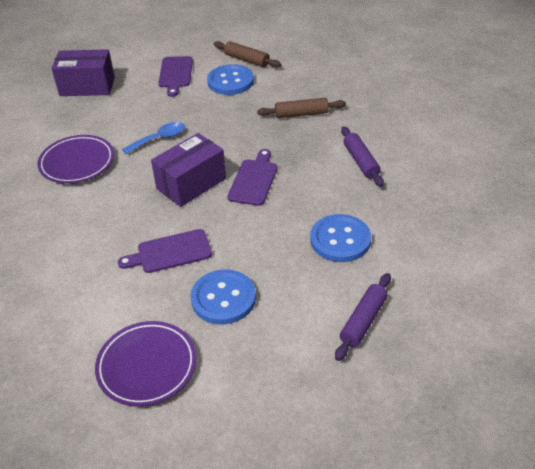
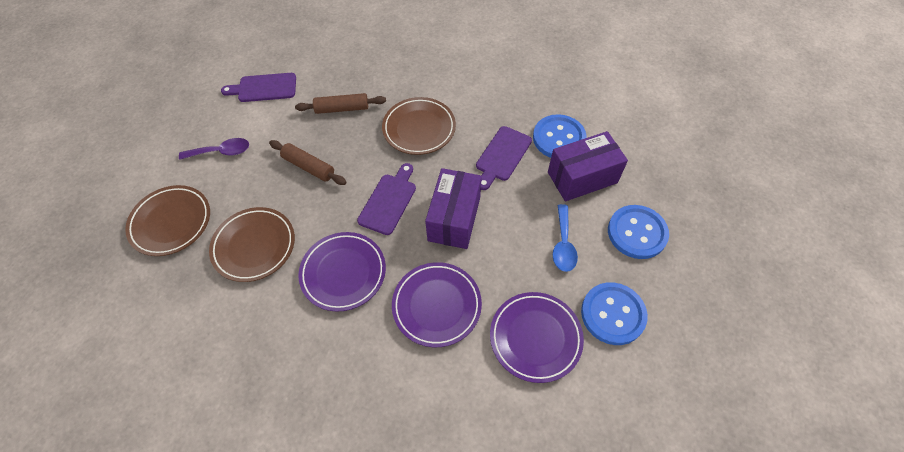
brown plate: 0 -> 3
purple plate: 2 -> 3
purple rolling pin: 2 -> 0
purple spoon: 0 -> 1

